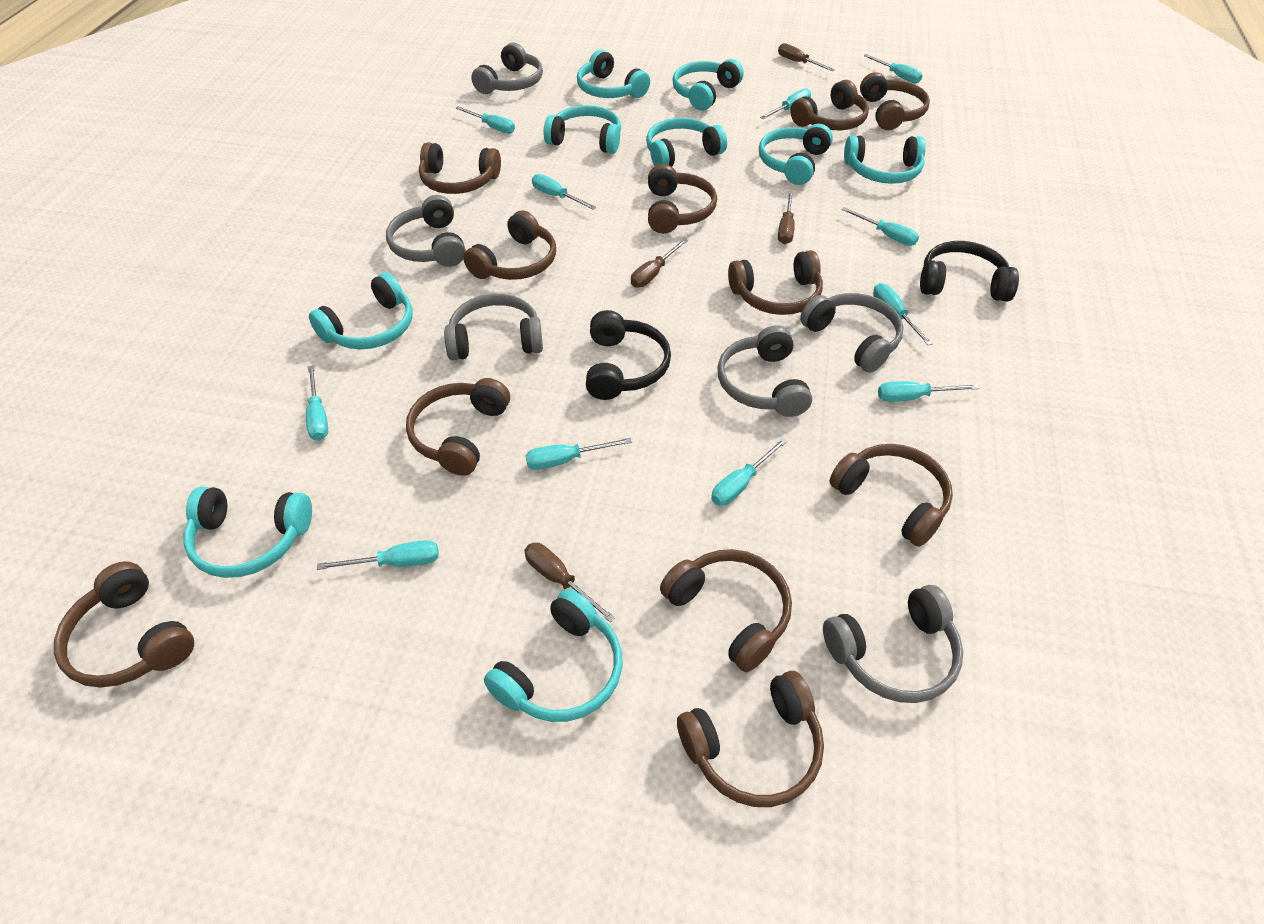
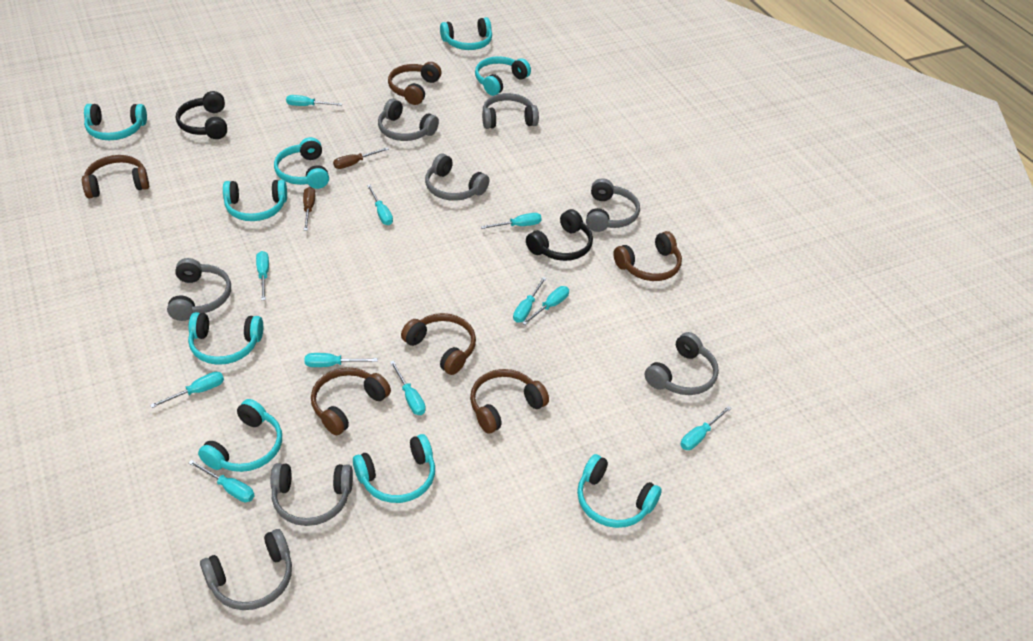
brown headphones: 11 -> 6
brown screwdriver: 4 -> 2
grey headphones: 6 -> 8

